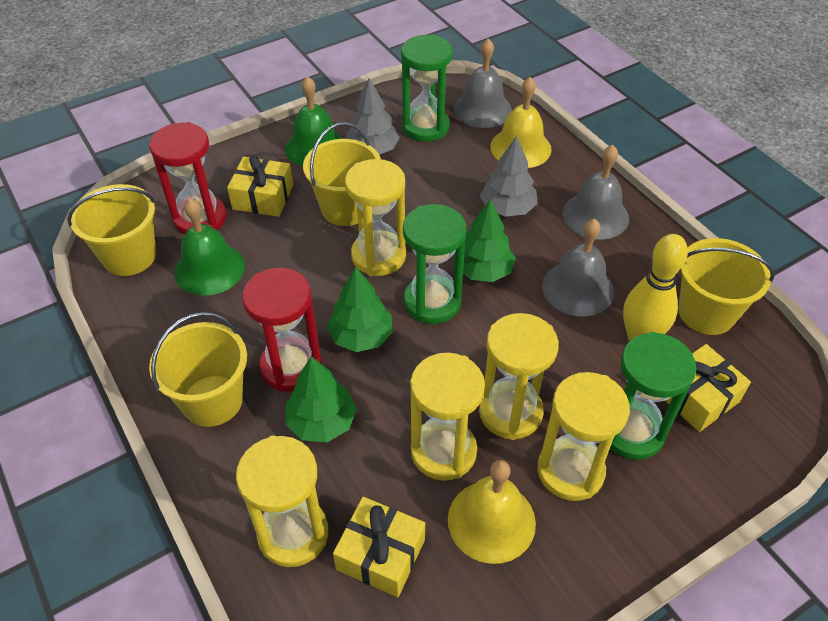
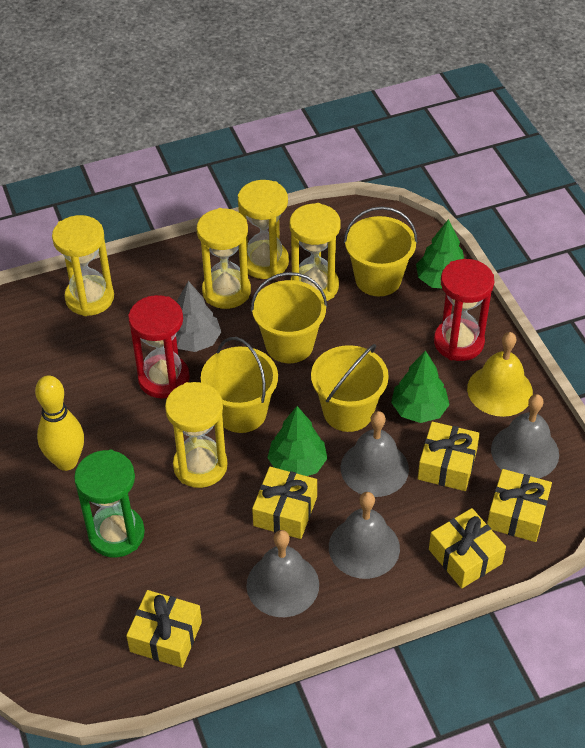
green bell: 2 -> 0
green hourglass: 3 -> 1
grey bell: 3 -> 4
grey tree: 2 -> 1
yellow bell: 2 -> 1
yellow gift: 3 -> 5

